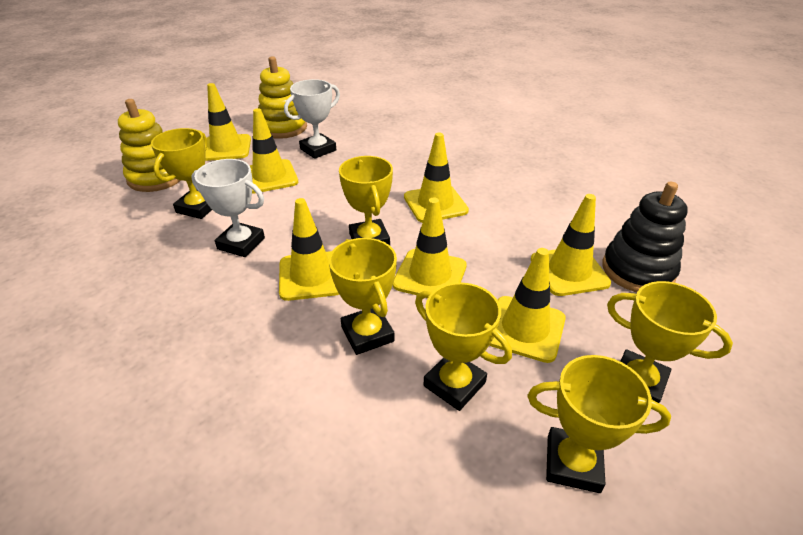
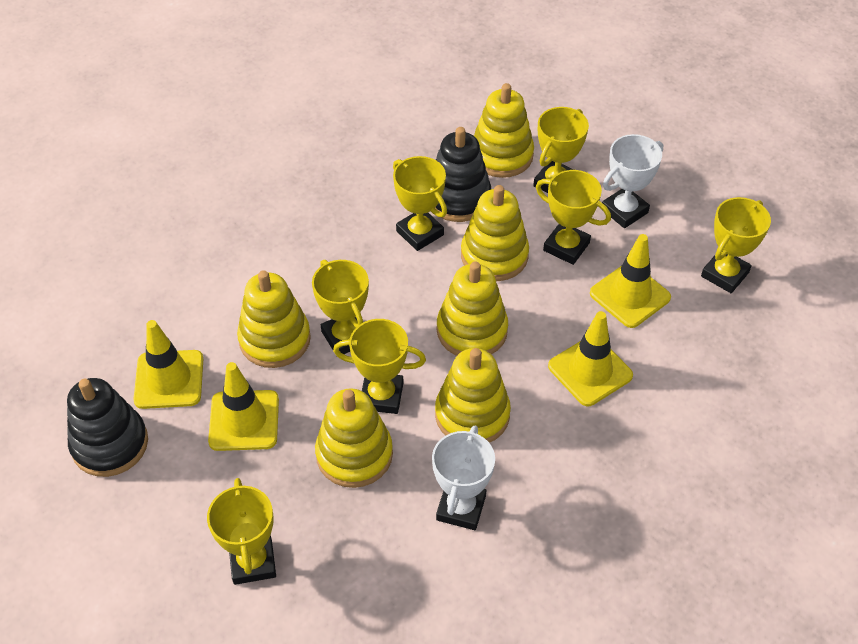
black stacking toy: 1 -> 2
yellow stacking toy: 2 -> 6
yellow traffic cone: 7 -> 4
yellow trophy: 6 -> 7

